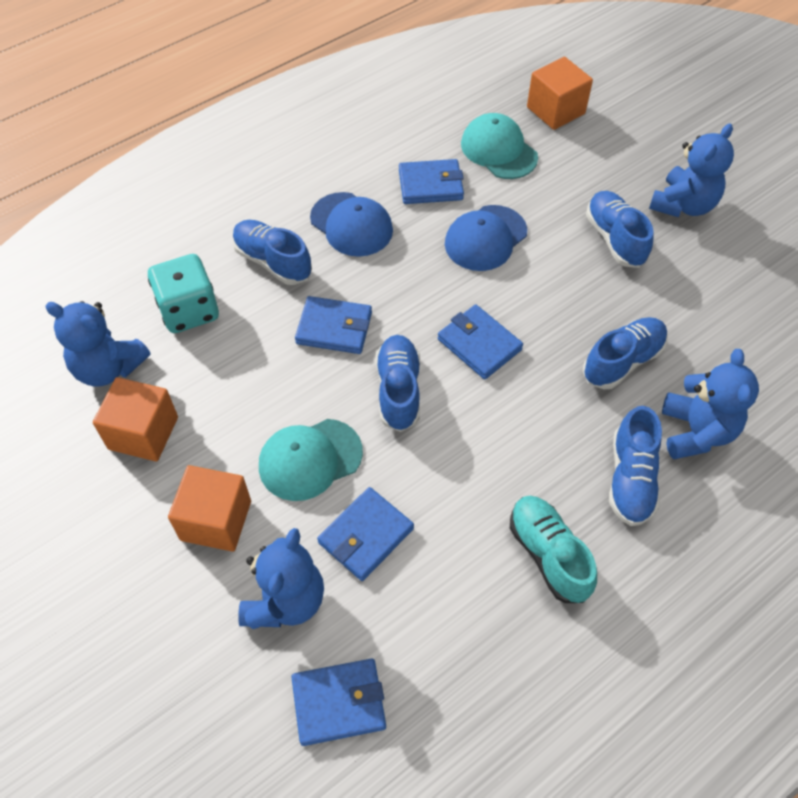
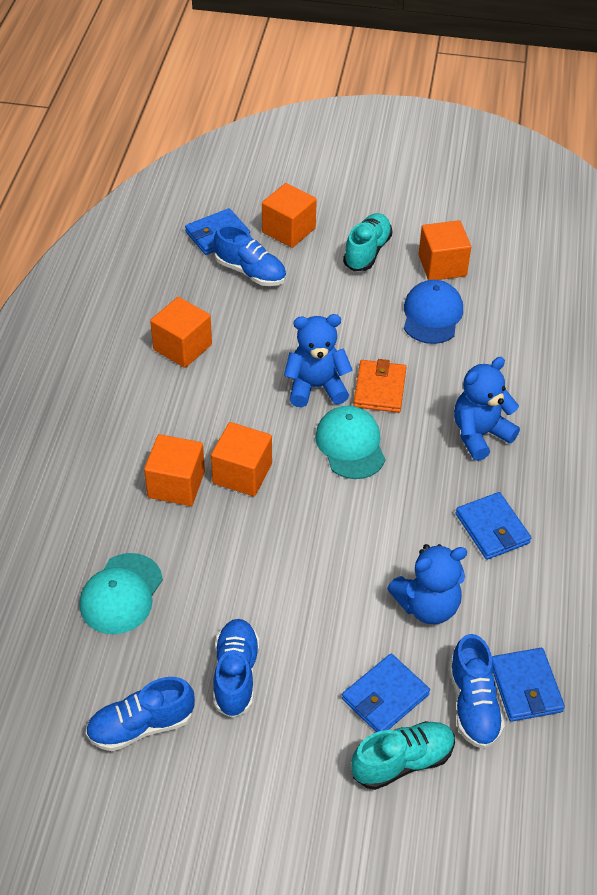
blue cap: 2 -> 1
blue shoe: 5 -> 4
blue teddy bear: 4 -> 3
blue wallet: 5 -> 4
orange cube: 3 -> 5
orange wallet: 0 -> 1
turquoise dice: 1 -> 0
turquoise shoe: 1 -> 2

